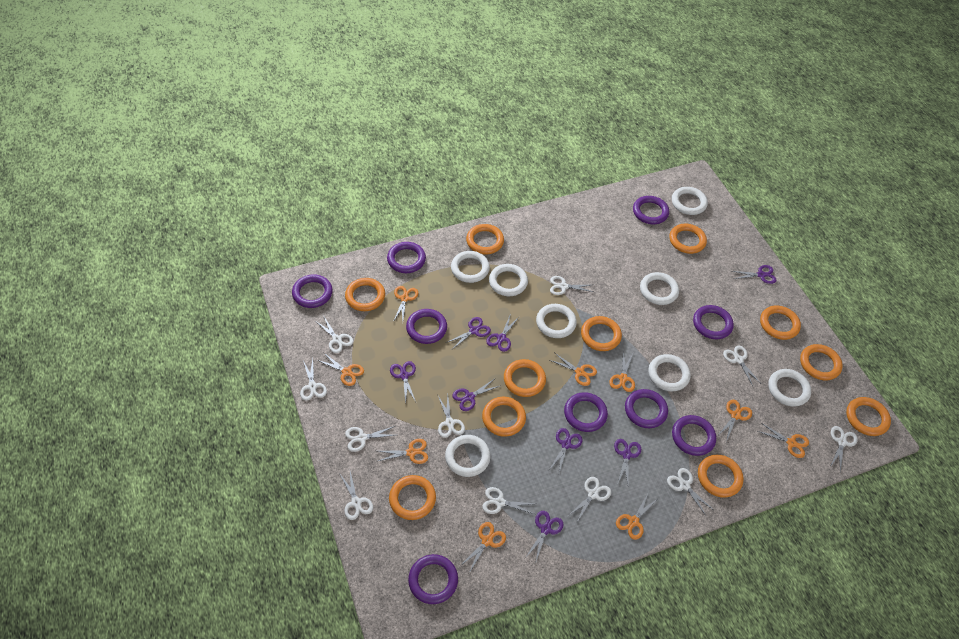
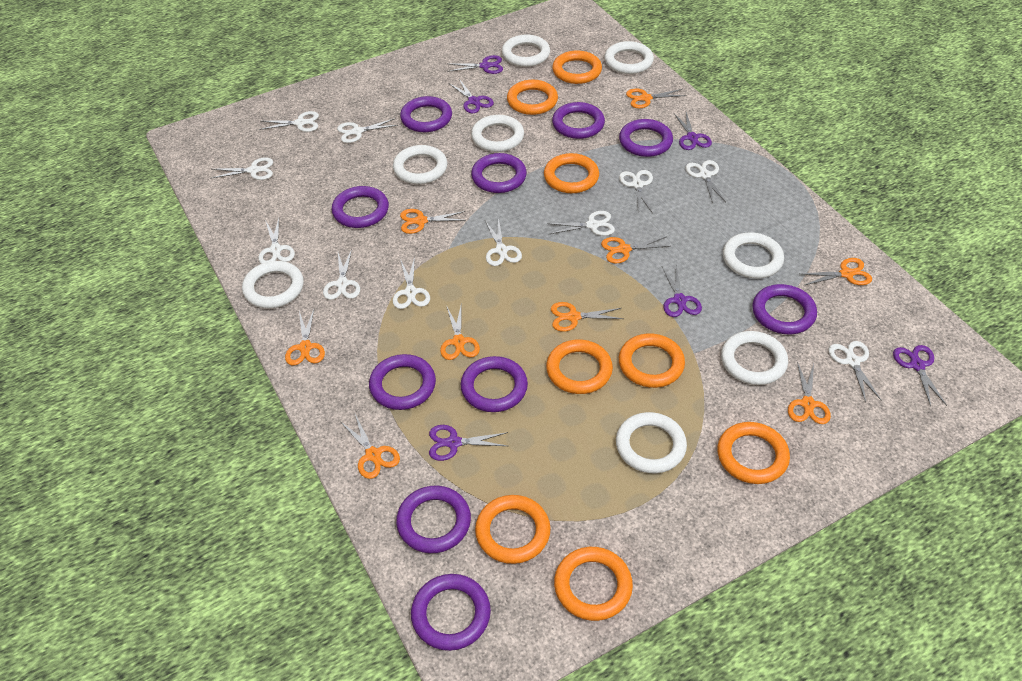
orange ring: 11 -> 8
purple ring: 9 -> 10
purple scissors: 8 -> 6

